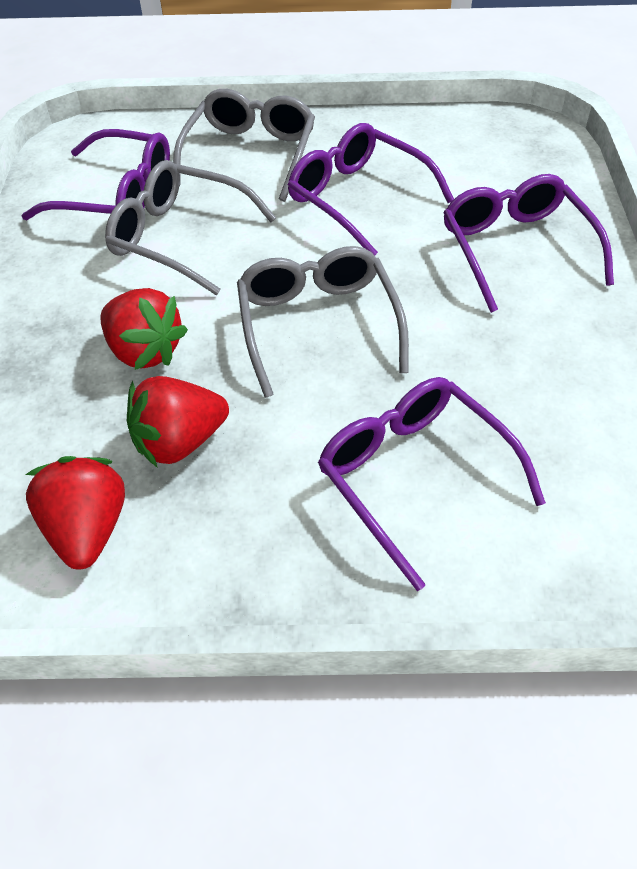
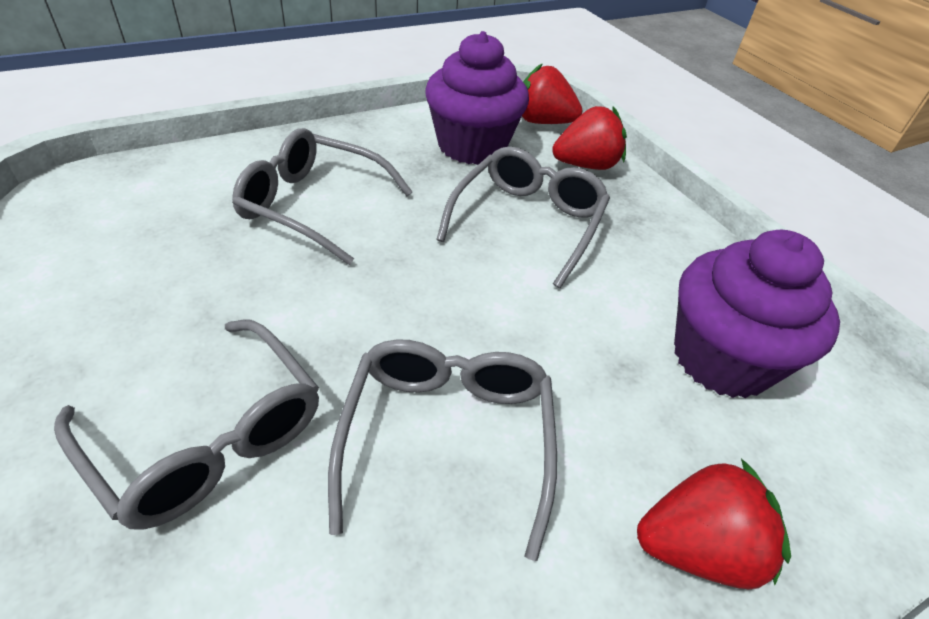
grey glasses: 3 -> 4
purple cupcake: 0 -> 2
purple glasses: 4 -> 0

